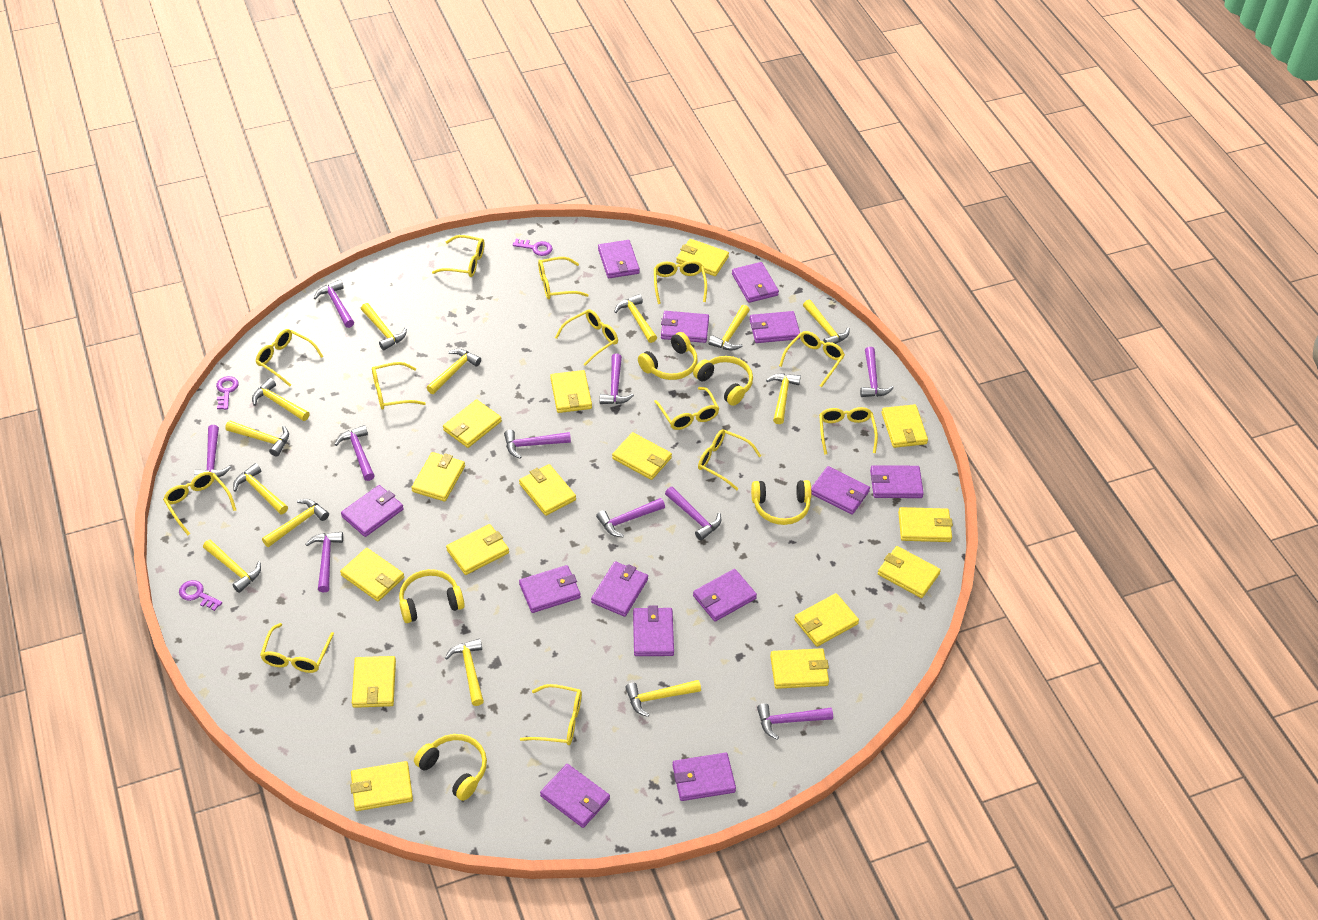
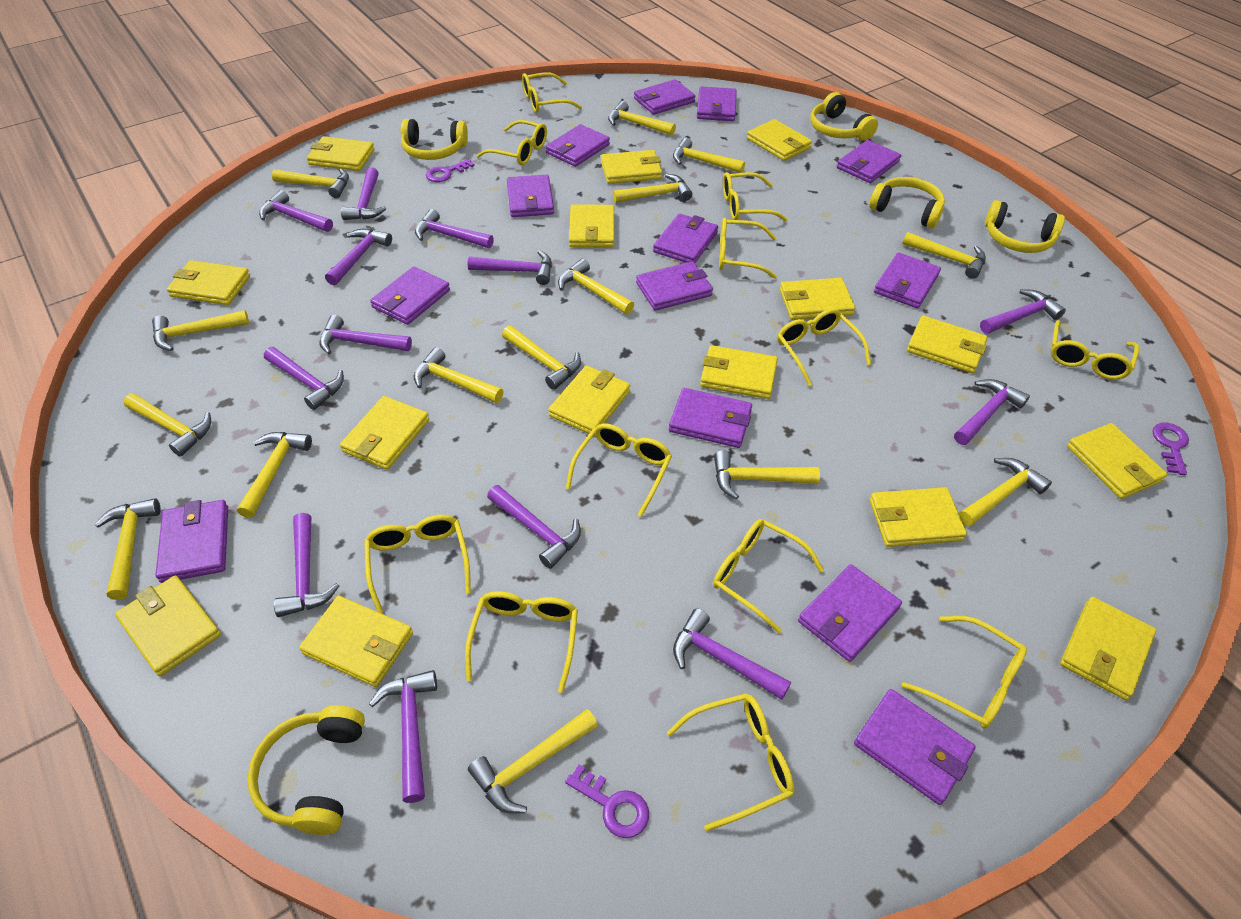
purple hammer: 10 -> 13
yellow glasses: 13 -> 12
yellow hammer: 13 -> 15

